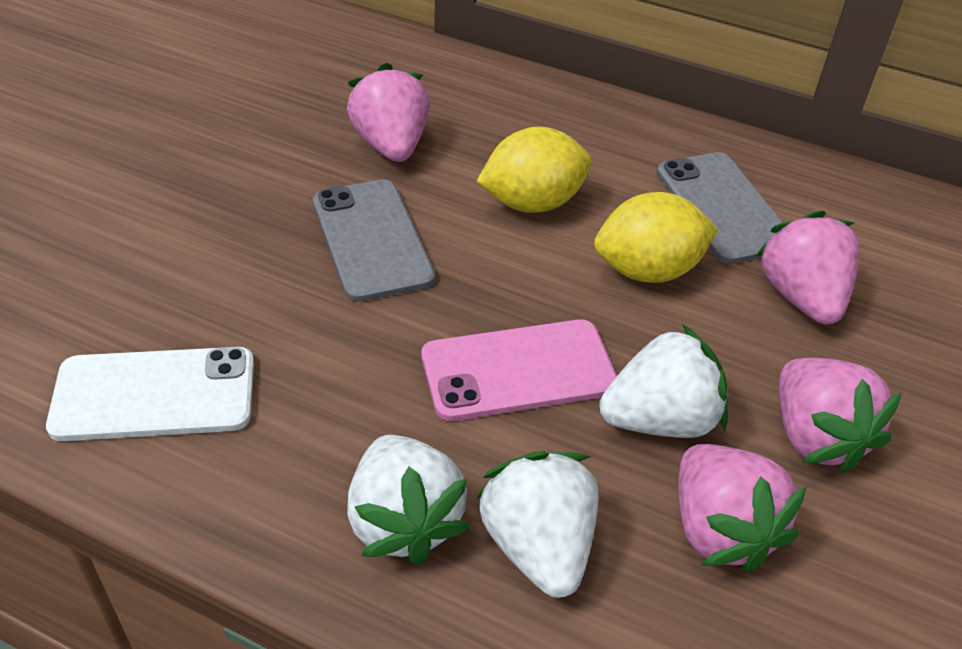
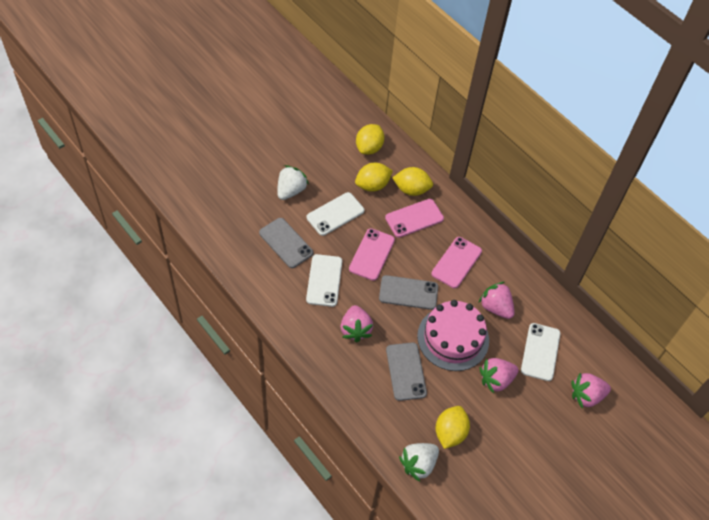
grey phone: 2 -> 3
pink cake: 0 -> 1
pink phone: 1 -> 3
white phone: 1 -> 3
white strawberry: 3 -> 2
yellow lemon: 2 -> 4

